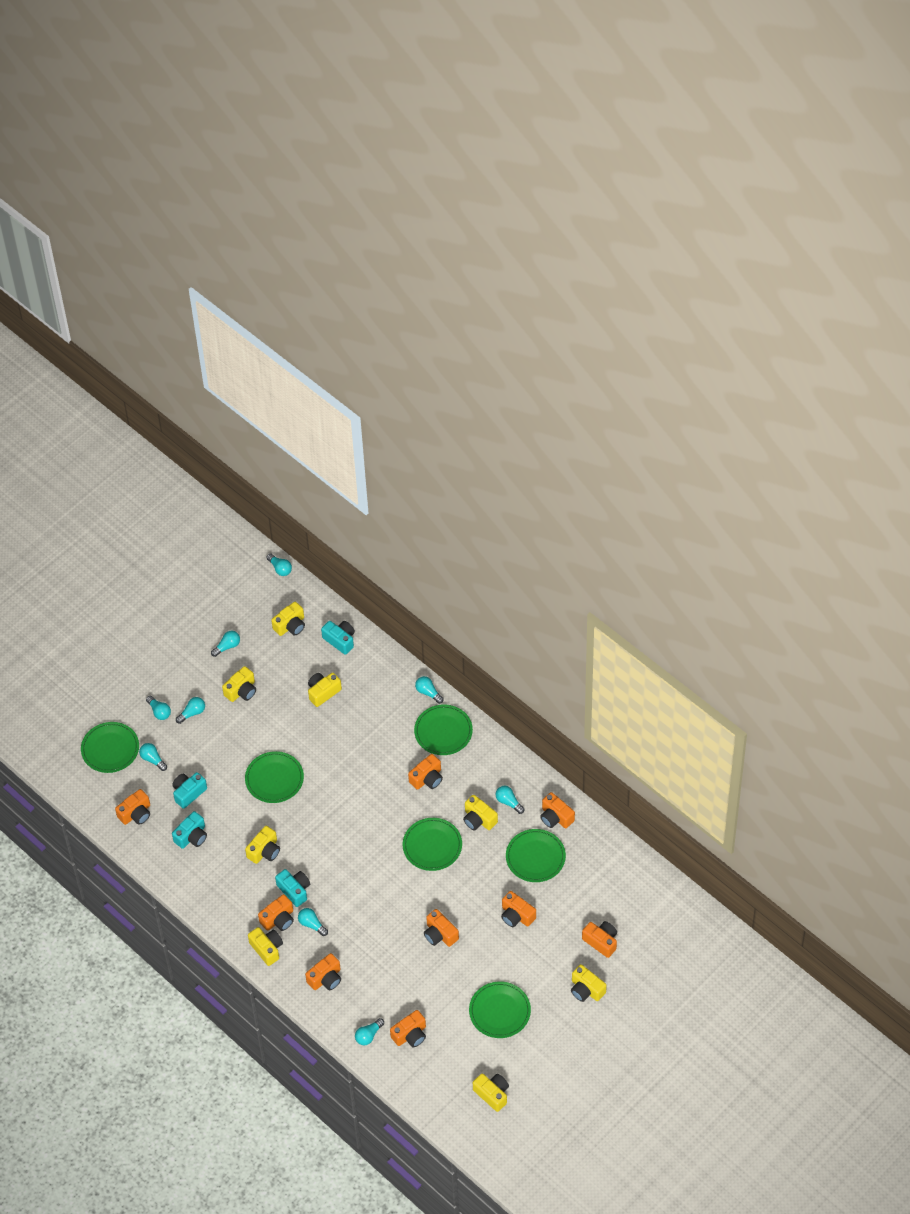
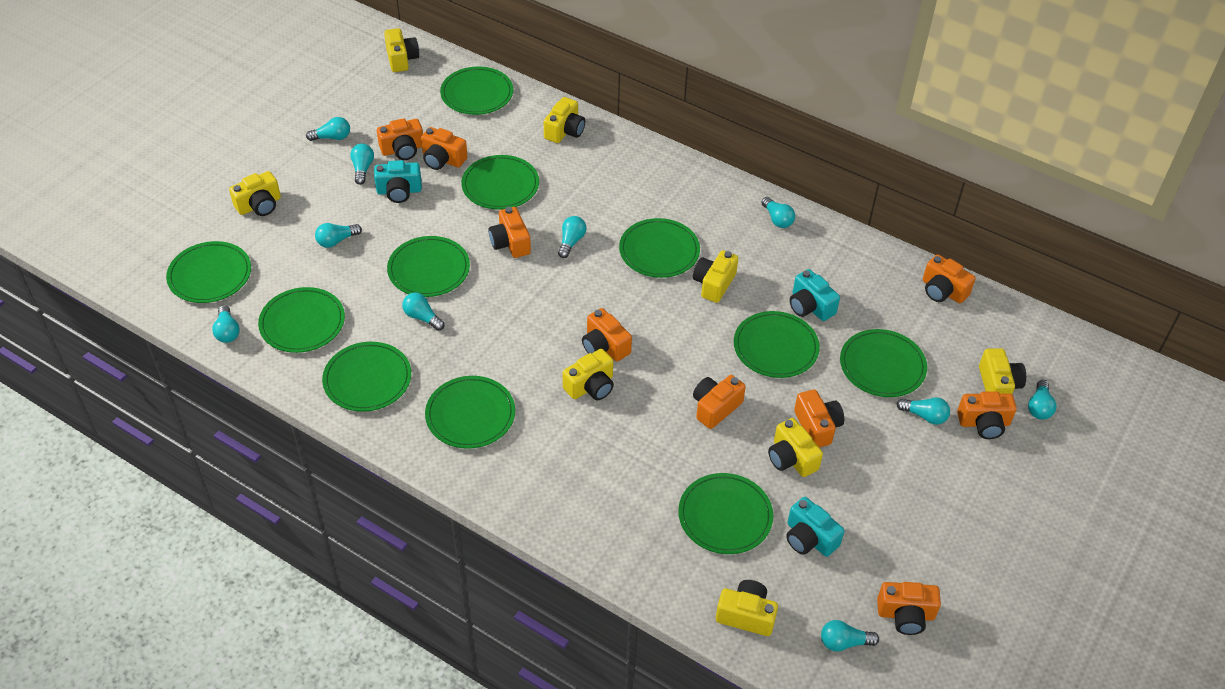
green plate: 6 -> 11
turquoise camera: 4 -> 3
turquoise light bulb: 9 -> 10

